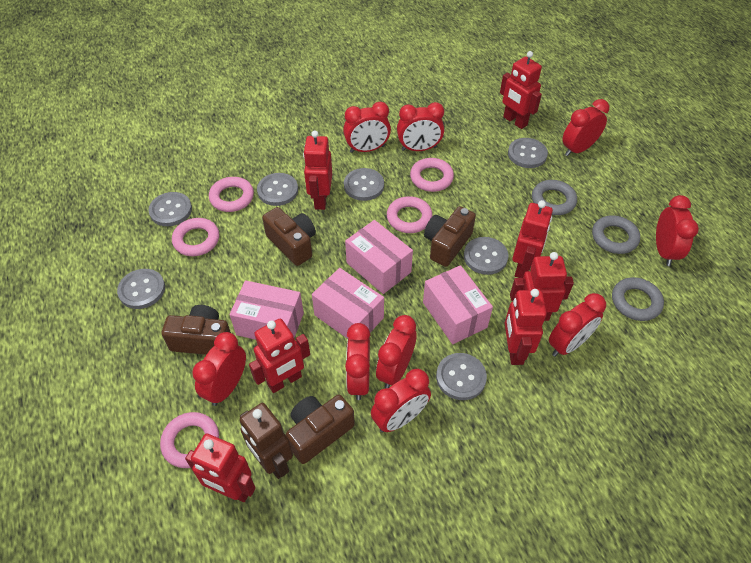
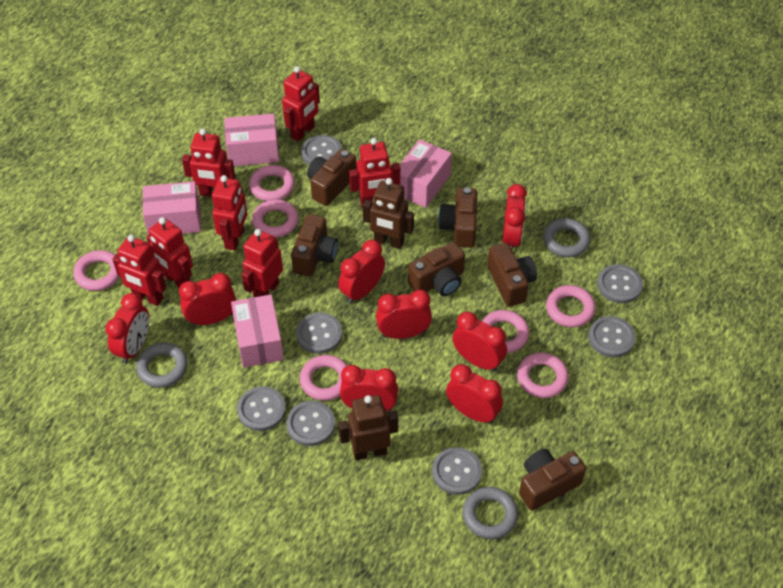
brown camera: 4 -> 6
brown robot: 1 -> 2
pink ring: 5 -> 7
red clock: 9 -> 8

